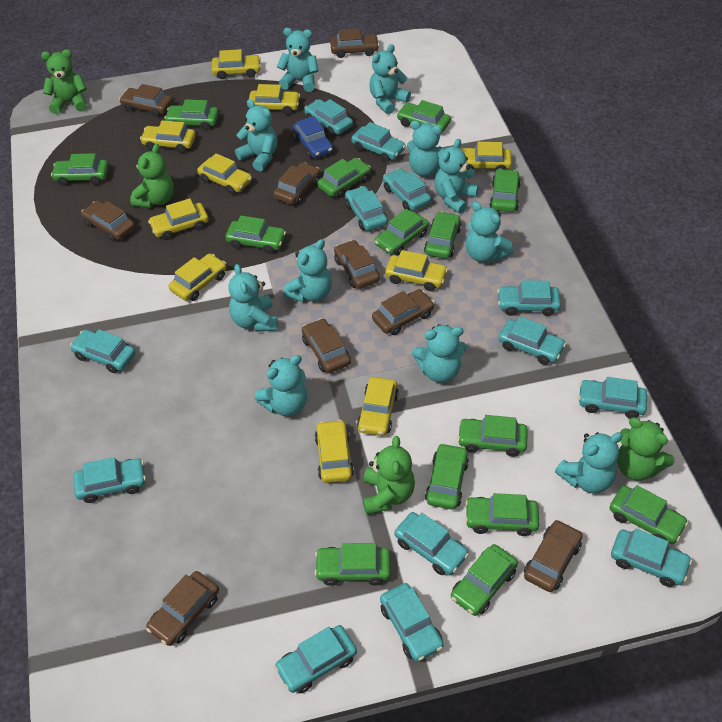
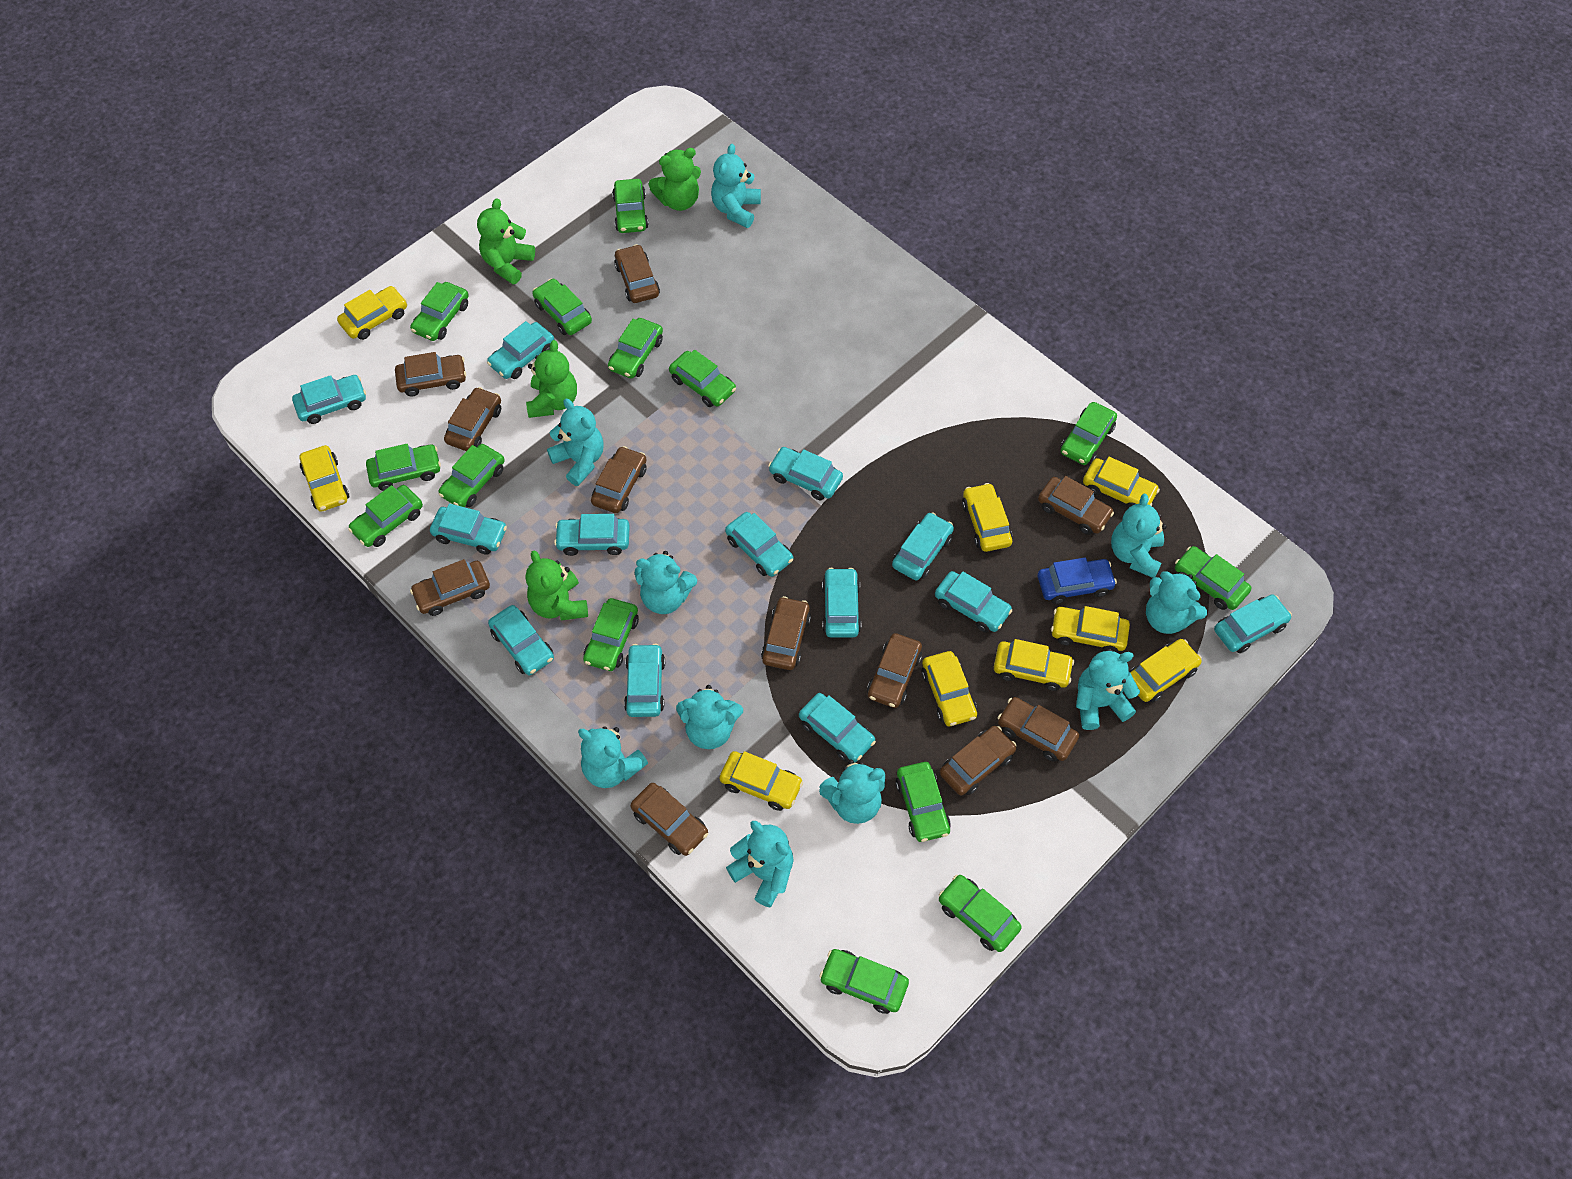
brown car: 9 -> 11
turquoise teddy bear: 11 -> 10
yellow car: 10 -> 9

